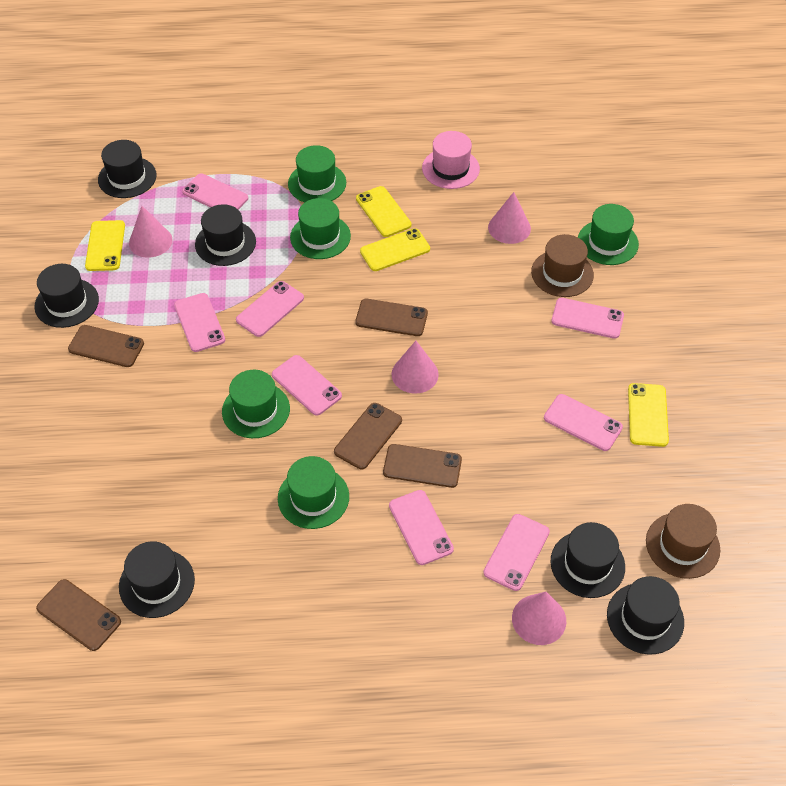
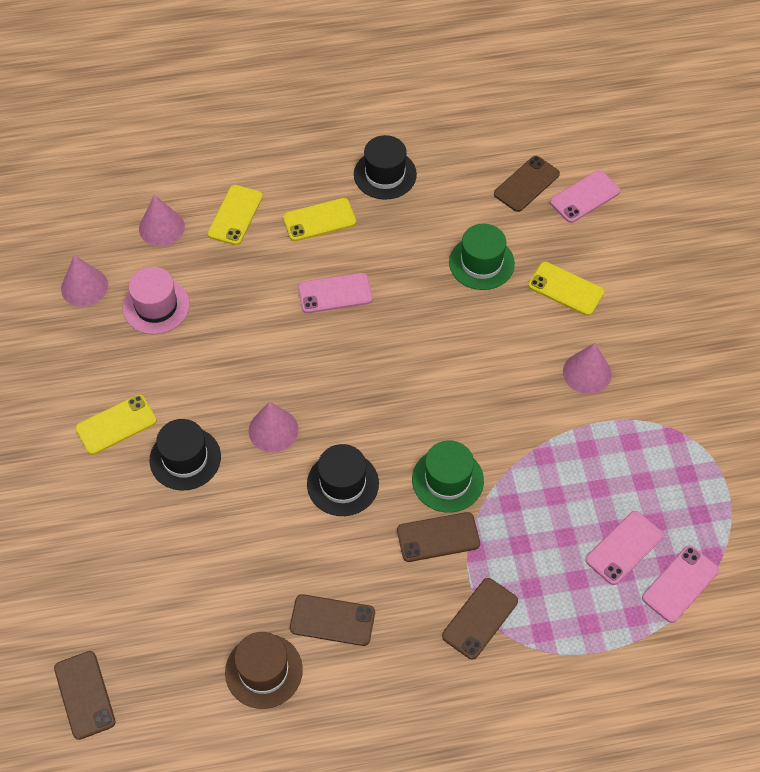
black hat: 6 -> 3
brown hat: 2 -> 1
green hat: 5 -> 2
pink phone: 8 -> 4

